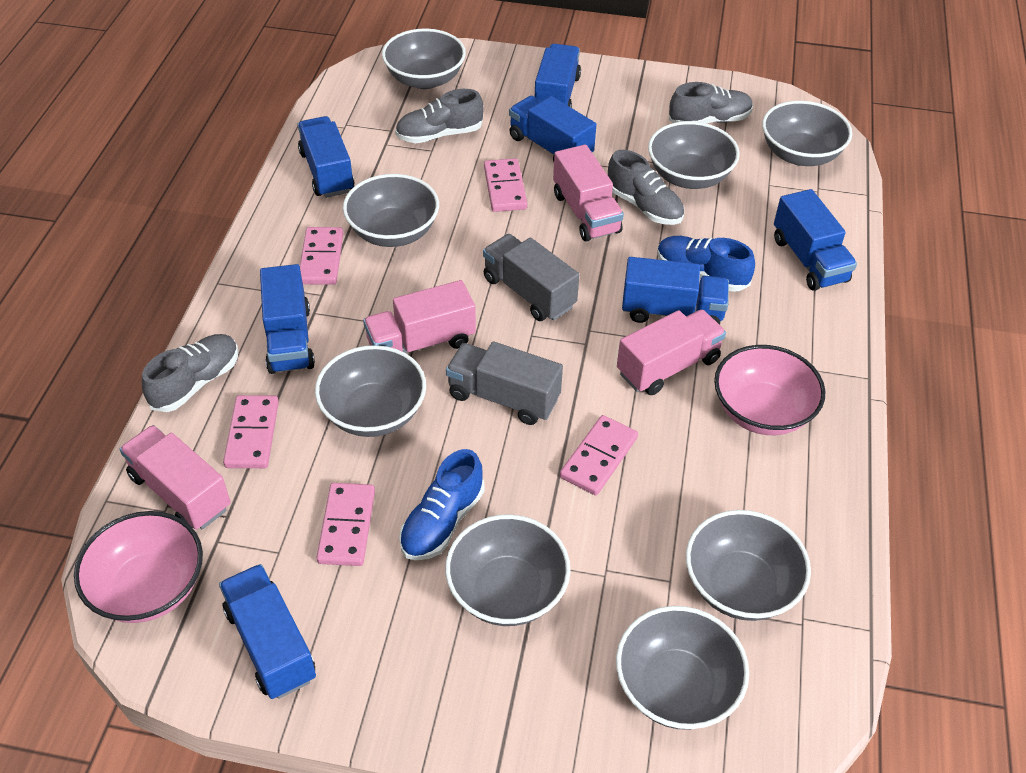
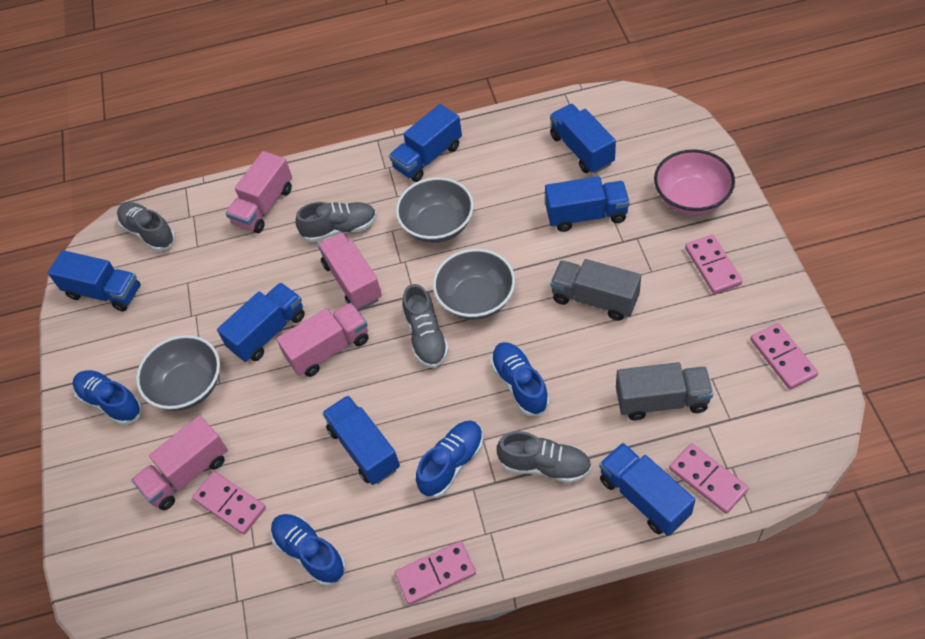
blue shoe: 2 -> 4
grey bowl: 8 -> 3
pink bowl: 2 -> 1

